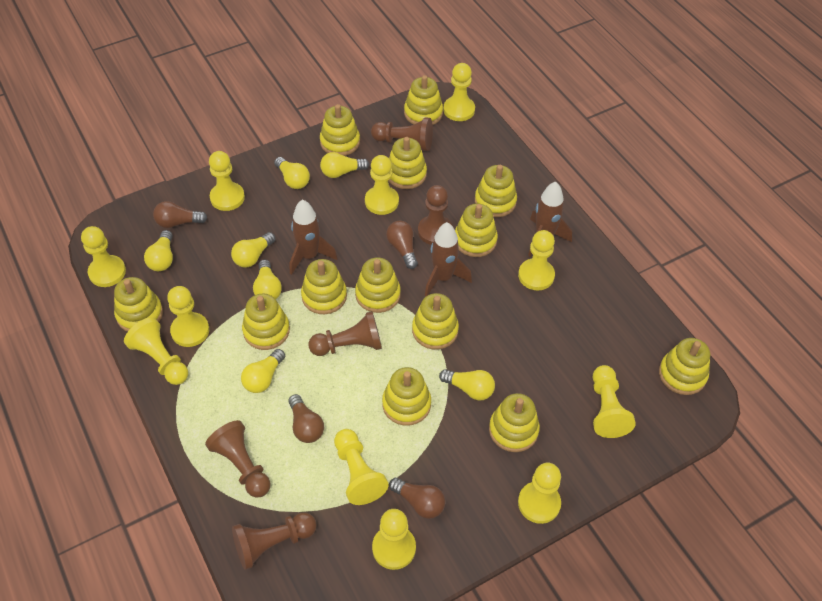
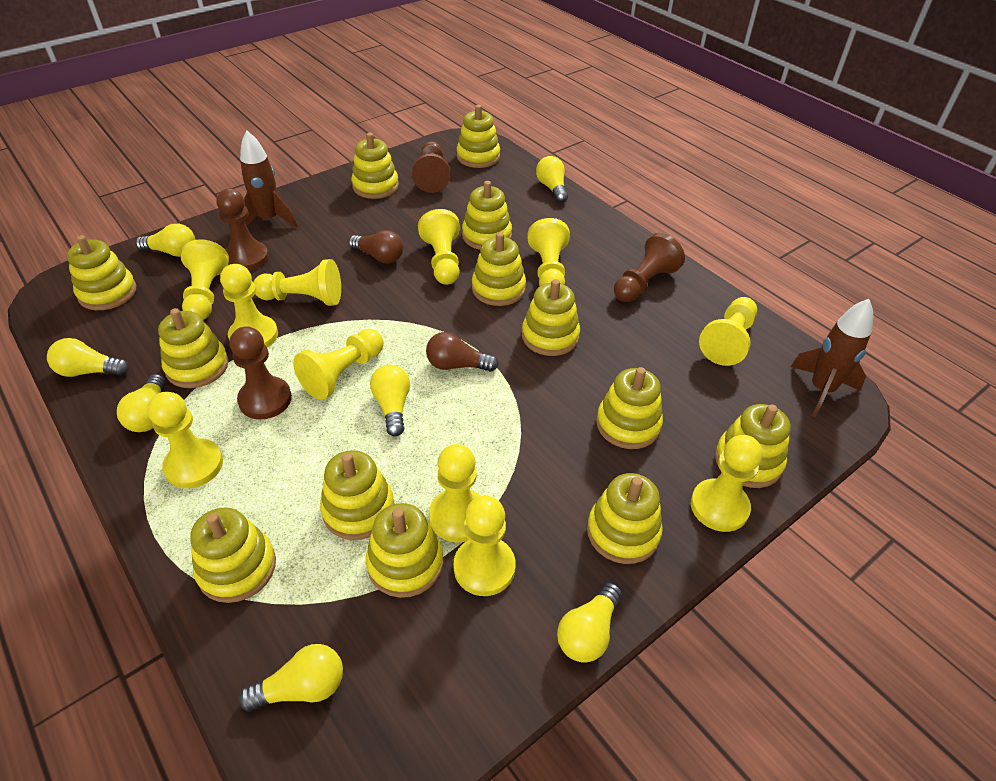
brown light bulb: 4 -> 2
brown pawn: 5 -> 4
brown rocket: 3 -> 2

